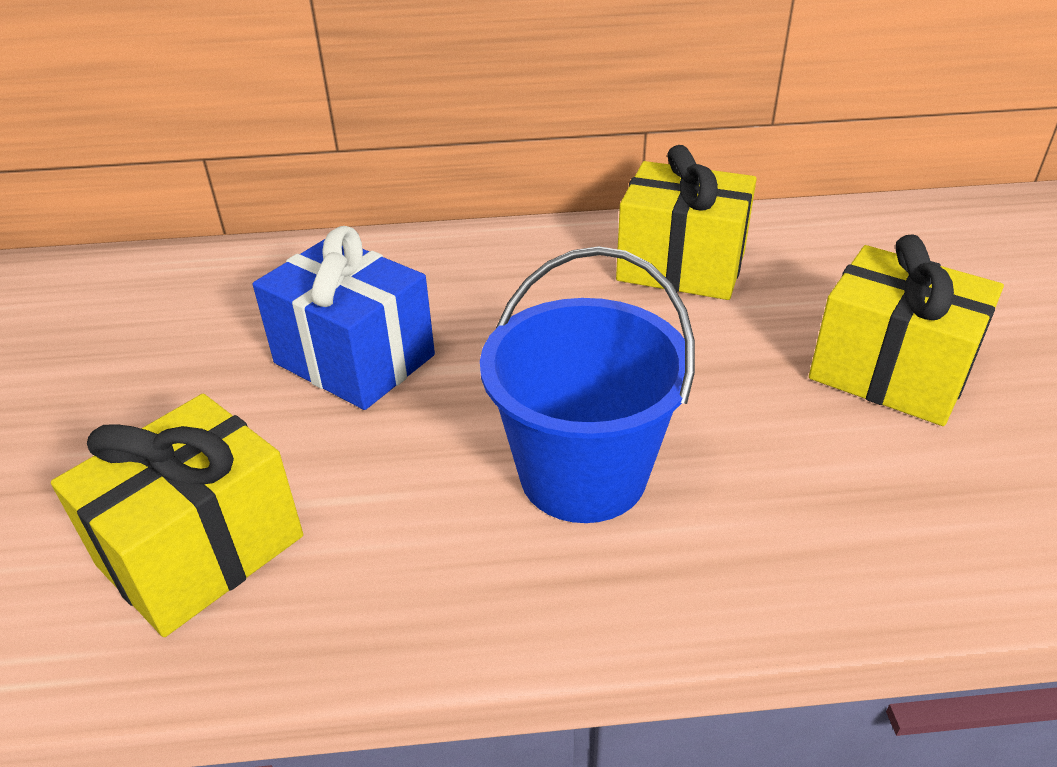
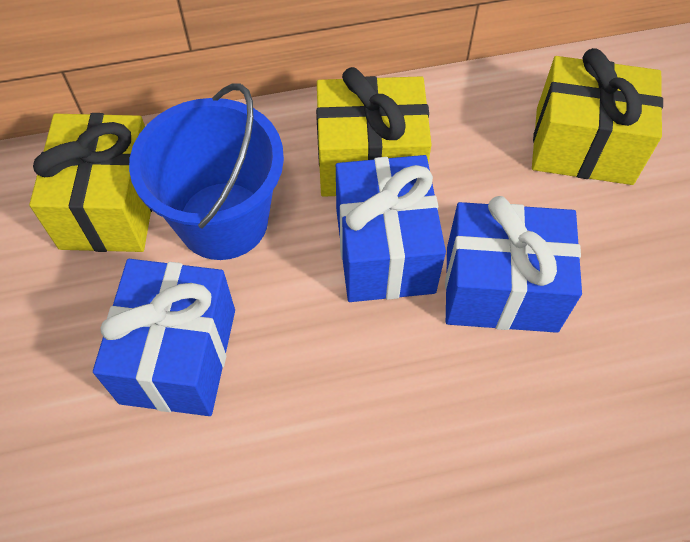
blue gift: 1 -> 3

